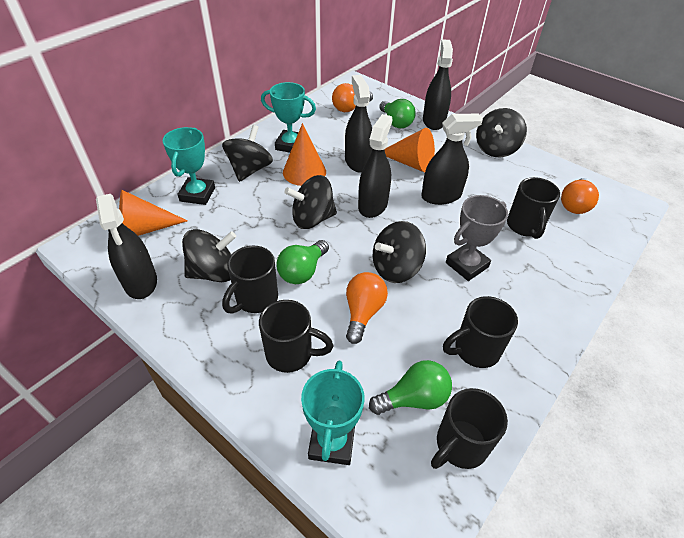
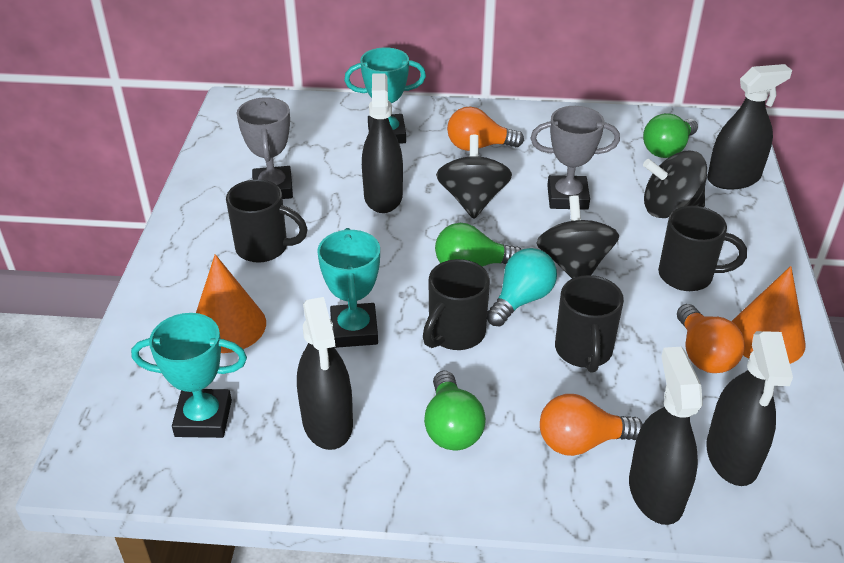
black mug: 5 -> 4
black spinning top: 5 -> 3
grey trophy: 1 -> 2
orange cone: 3 -> 2
turquoise light bulb: 0 -> 1

